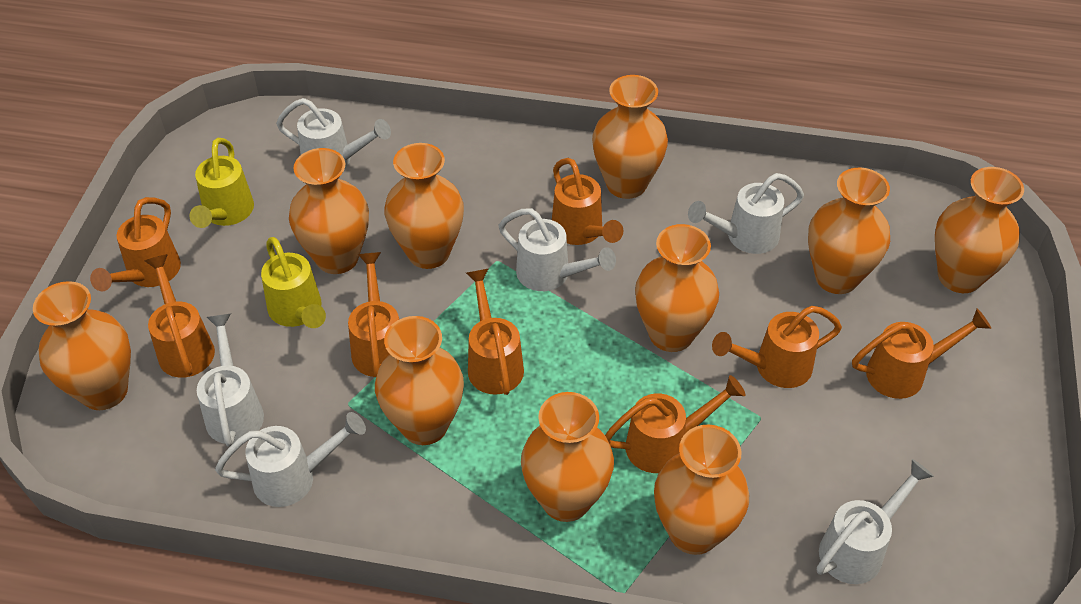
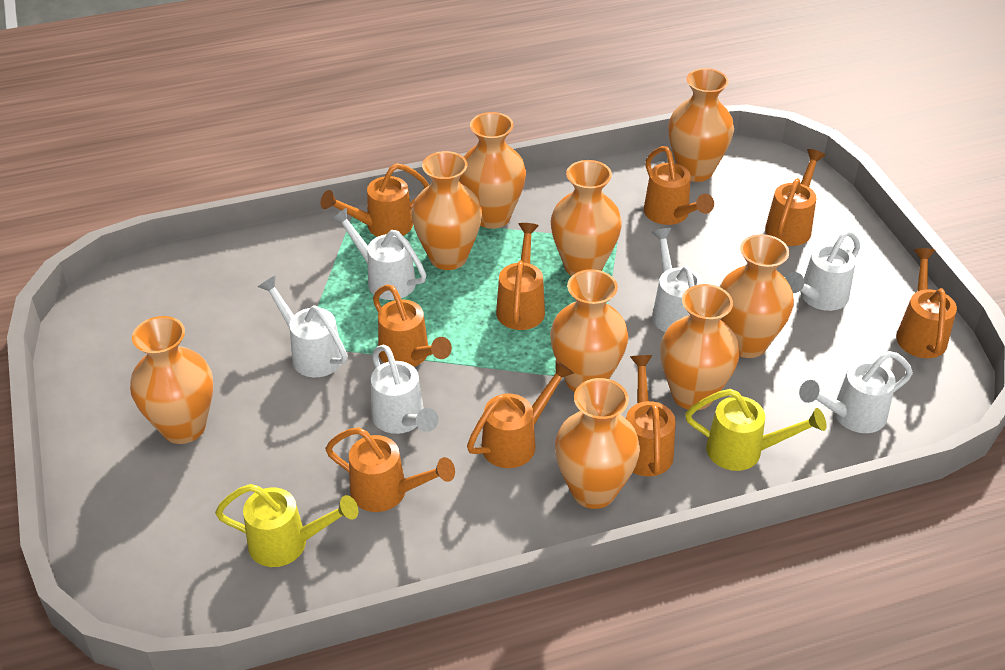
orange vase: 10 -> 9
orange watering can: 8 -> 9

